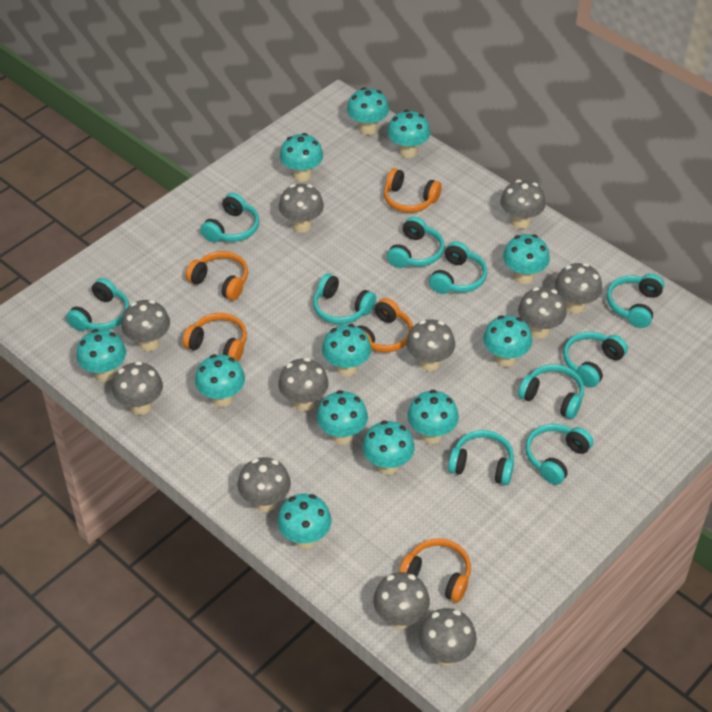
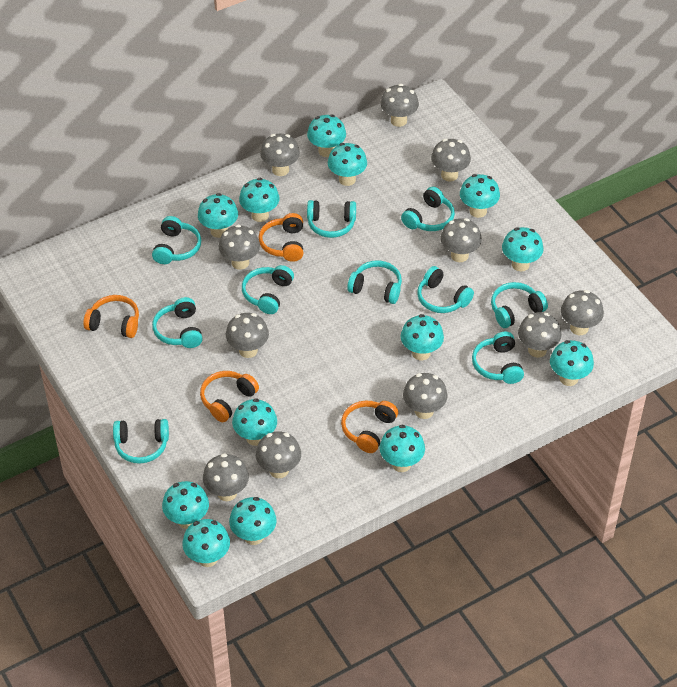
orange headphones: 5 -> 4
turquoise mushroom: 12 -> 13

